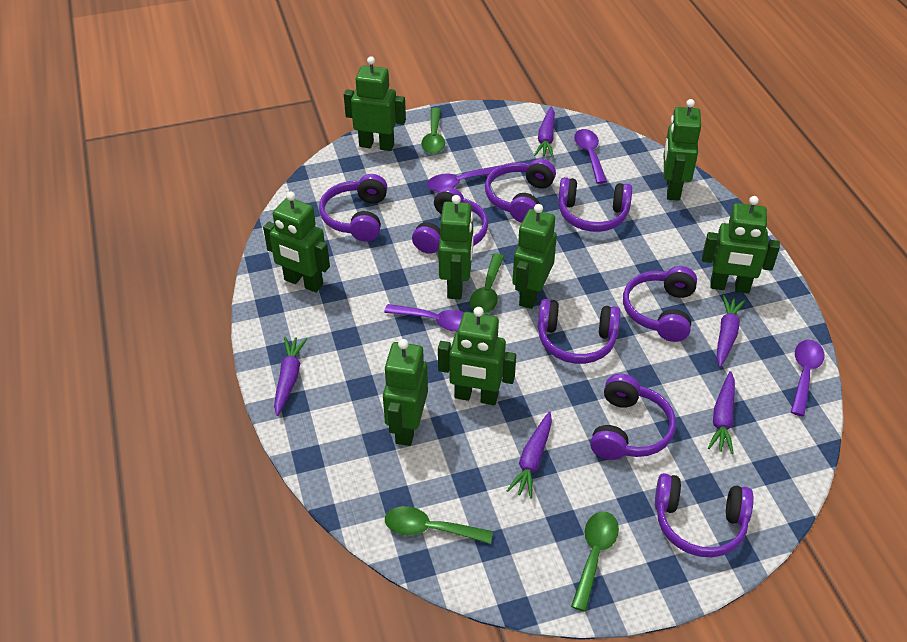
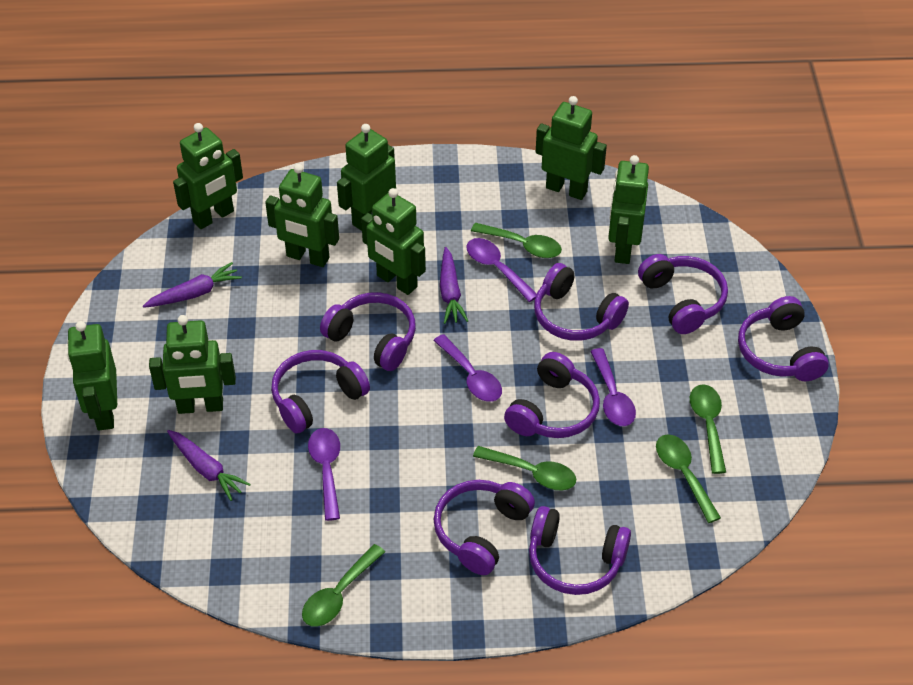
green spoon: 4 -> 5
purple carrot: 5 -> 3

